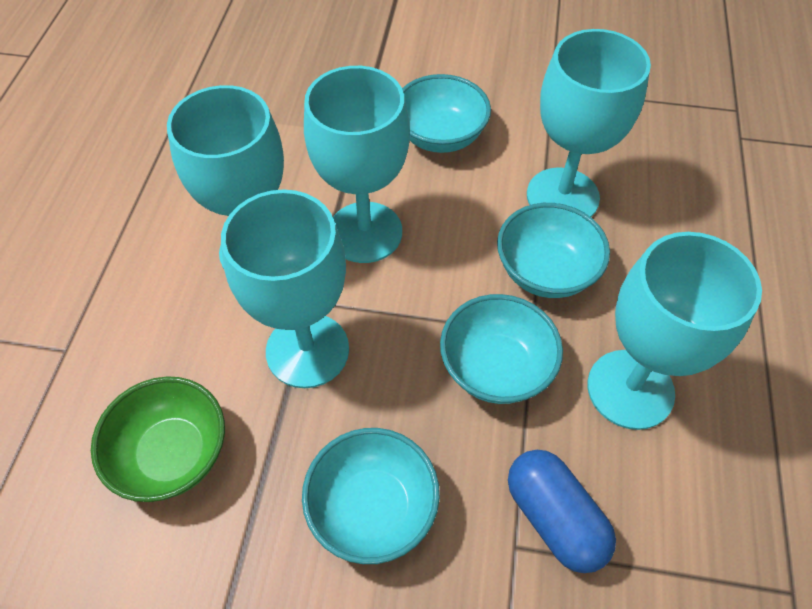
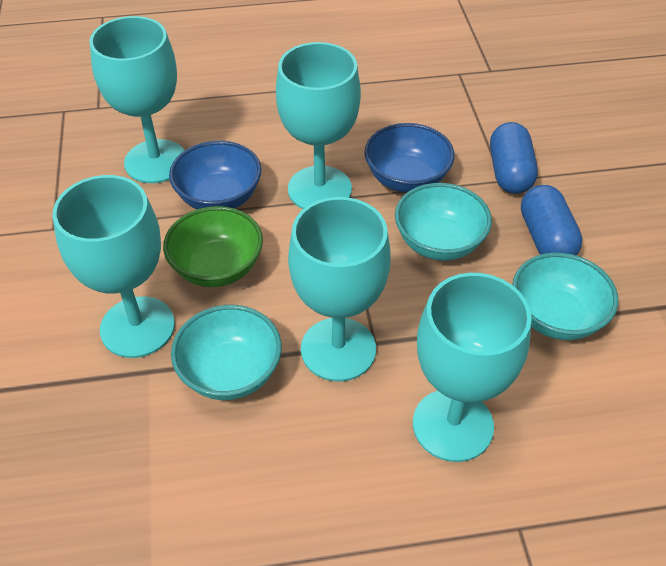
blue bowl: 0 -> 2
blue capsule: 1 -> 2
turquoise bowl: 4 -> 3

